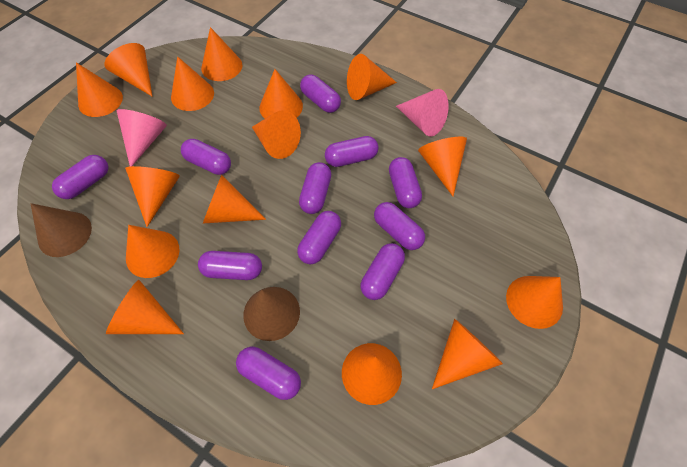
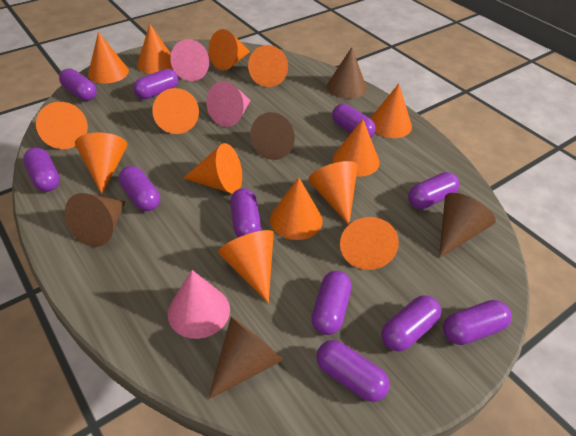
brown cone: 2 -> 5
orange cone: 15 -> 14
pink cone: 2 -> 3

